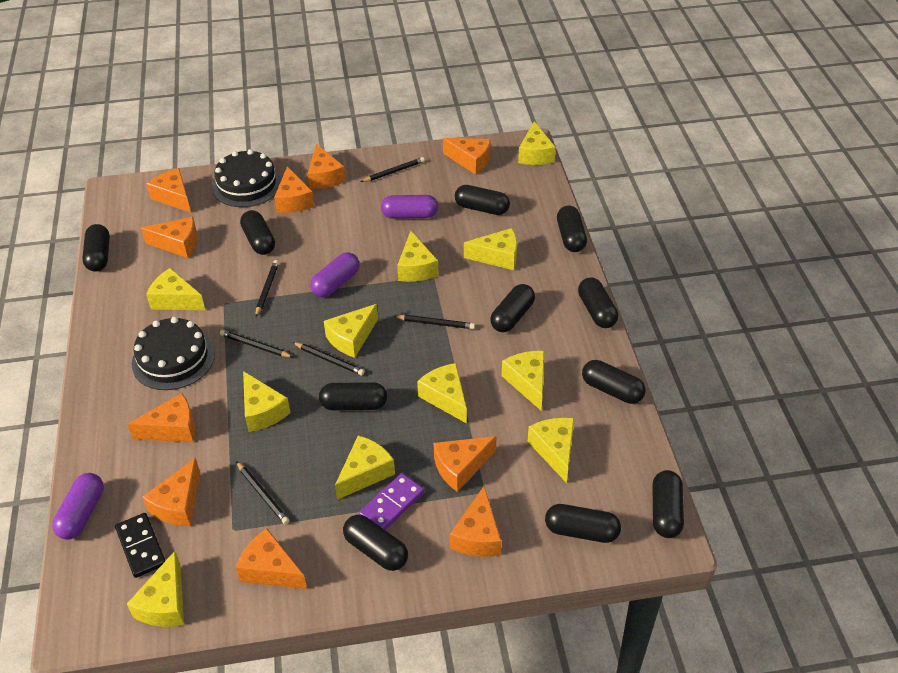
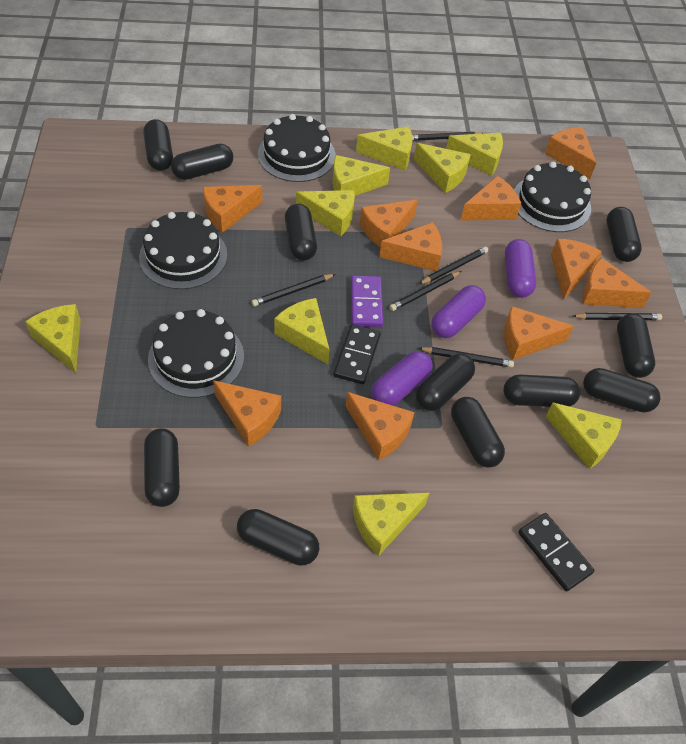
black cake: 2 -> 4
black domino: 1 -> 2
yellow cheese: 11 -> 9

